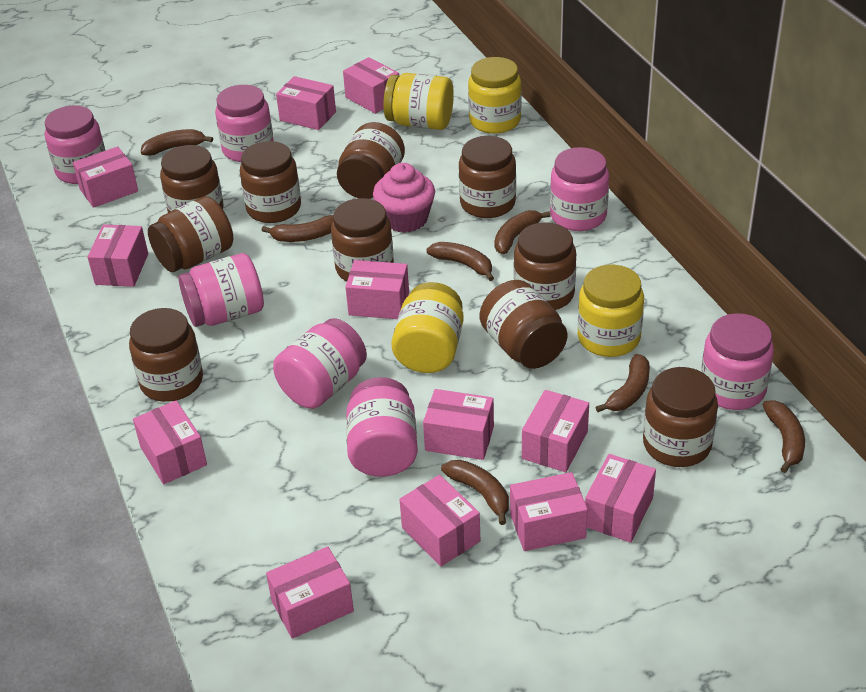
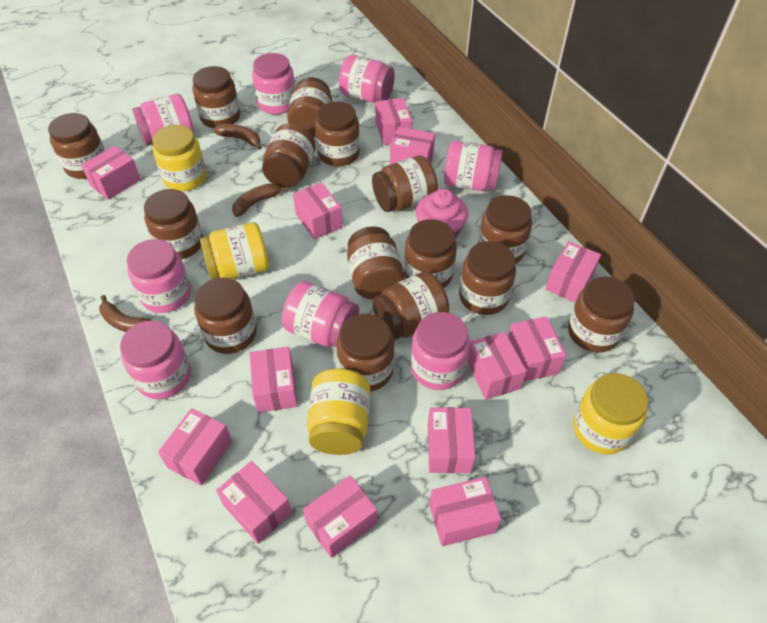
brown banana: 7 -> 3
brown jar: 10 -> 15
pink box: 12 -> 13
pink jar: 7 -> 8

